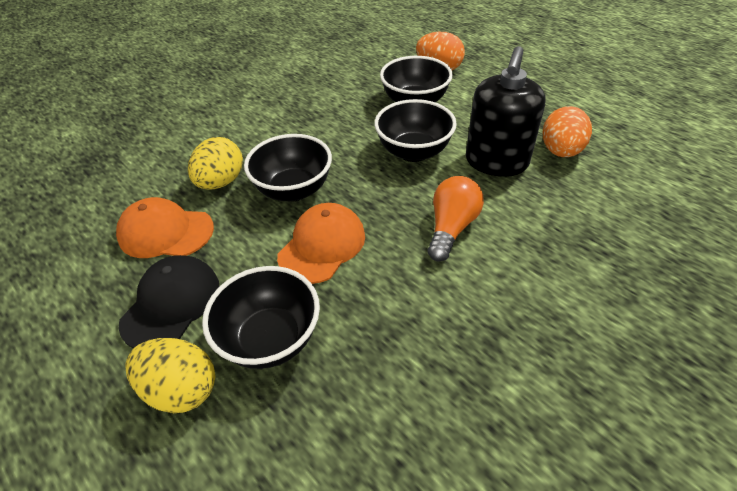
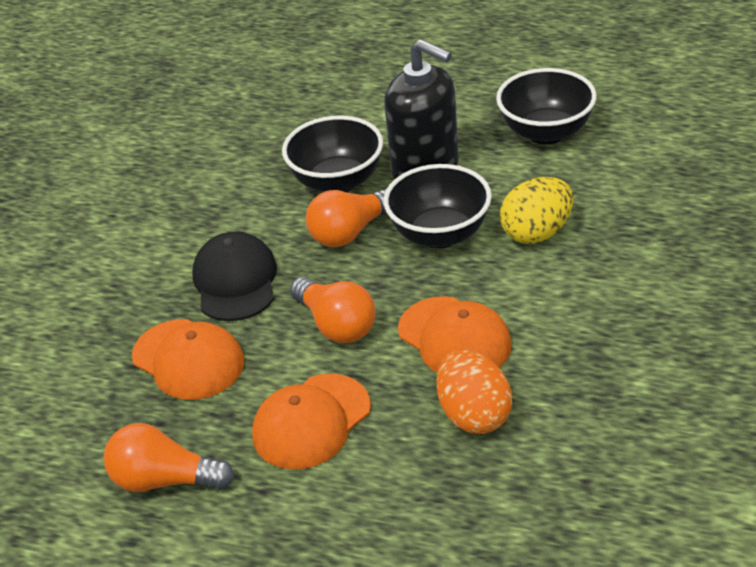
black bowl: 4 -> 3
orange cap: 2 -> 3
orange egg: 2 -> 1
orange light bulb: 1 -> 3
yellow egg: 2 -> 1

